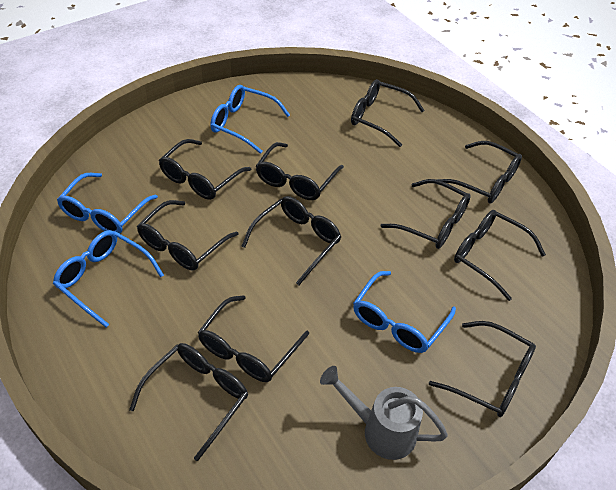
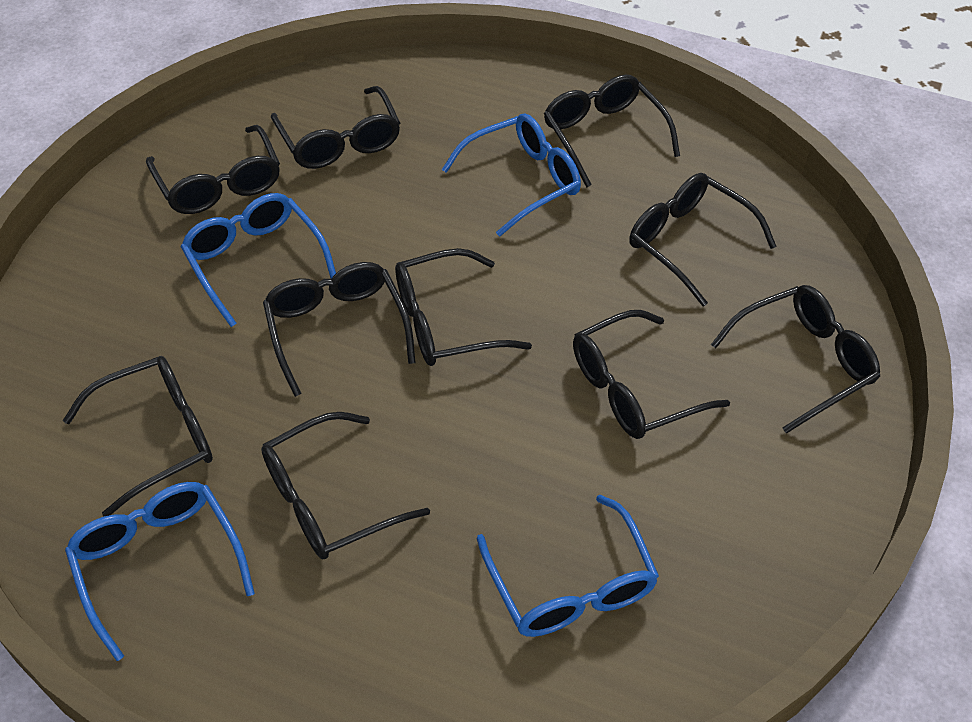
black glasses: 11 -> 10
grey watering can: 1 -> 0

